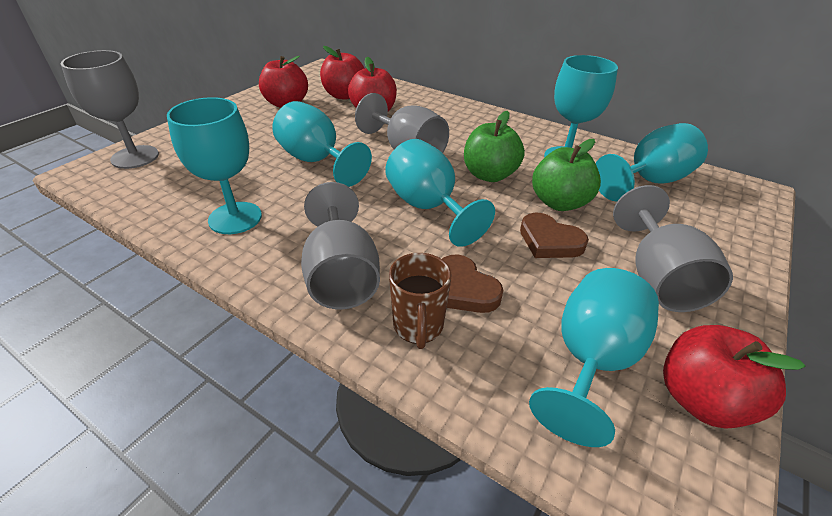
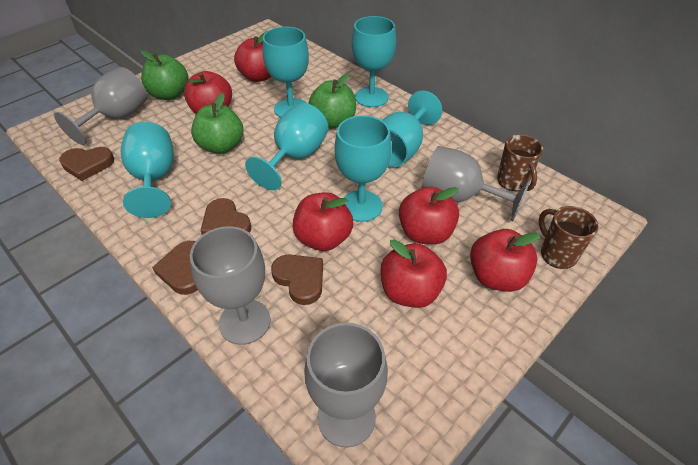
brown heart: 2 -> 4
brown mug: 1 -> 2
green apple: 2 -> 3
red apple: 4 -> 6

